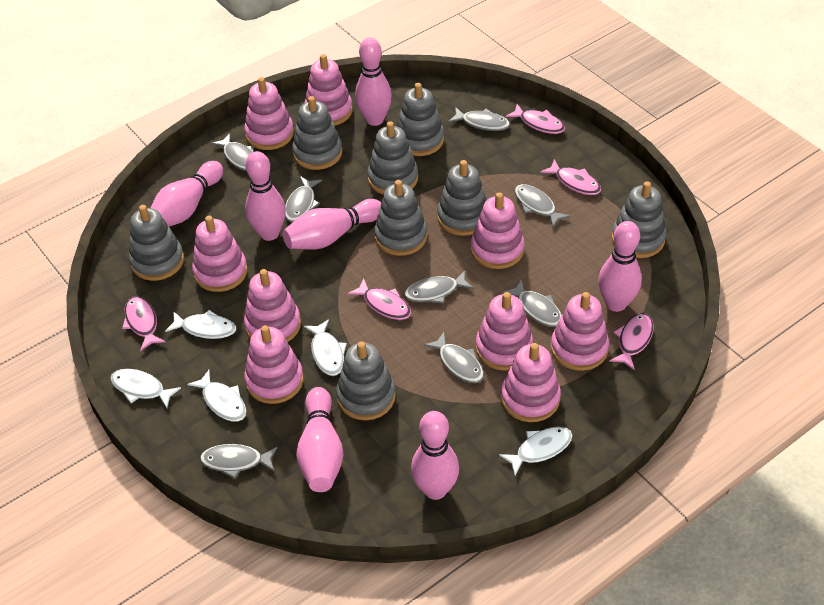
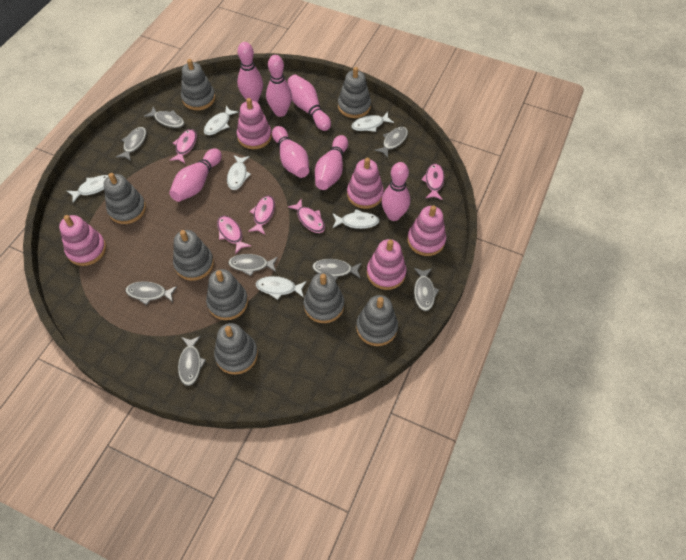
pink stacking toy: 9 -> 5
white fish: 5 -> 6

